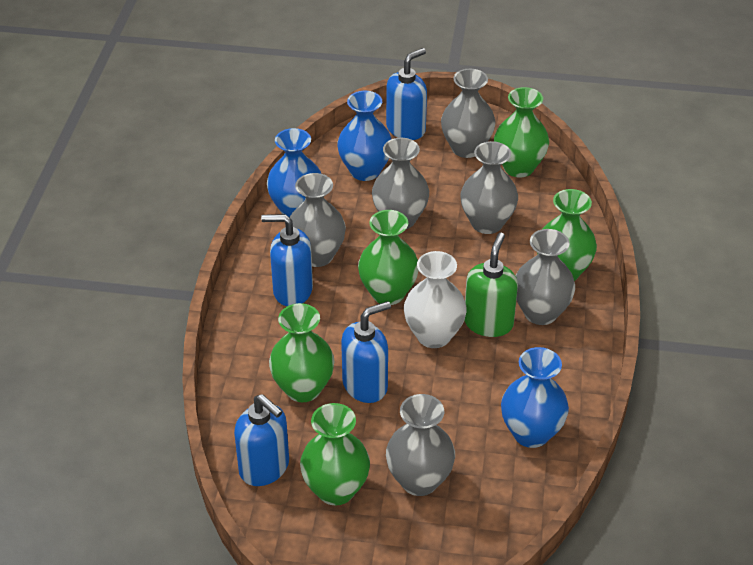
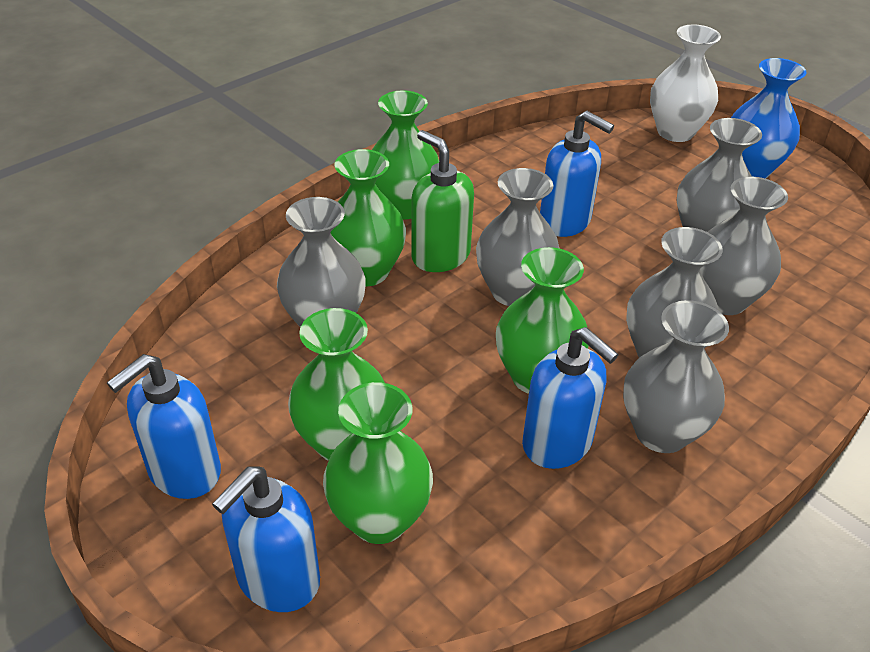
blue vase: 3 -> 1

